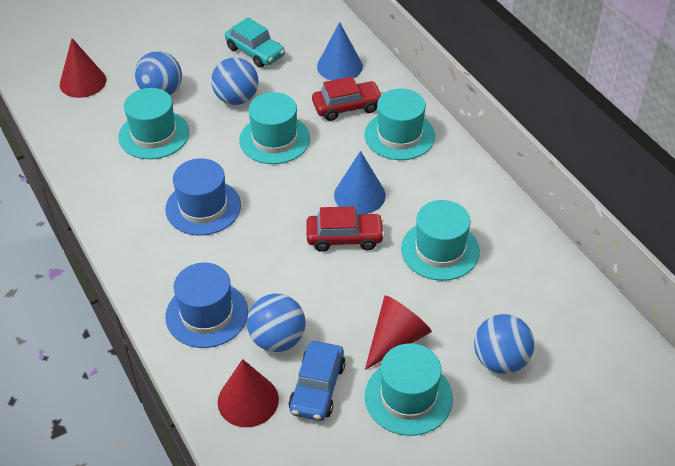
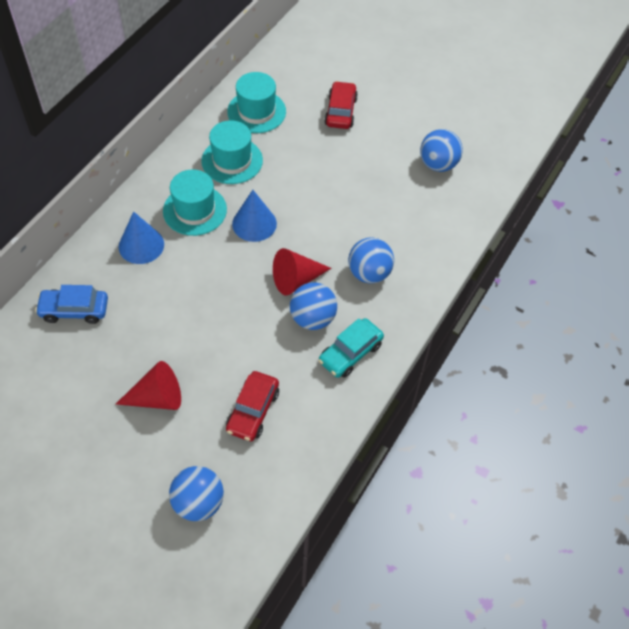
blue hat: 2 -> 0
red cone: 3 -> 2
turquoise hat: 5 -> 3

